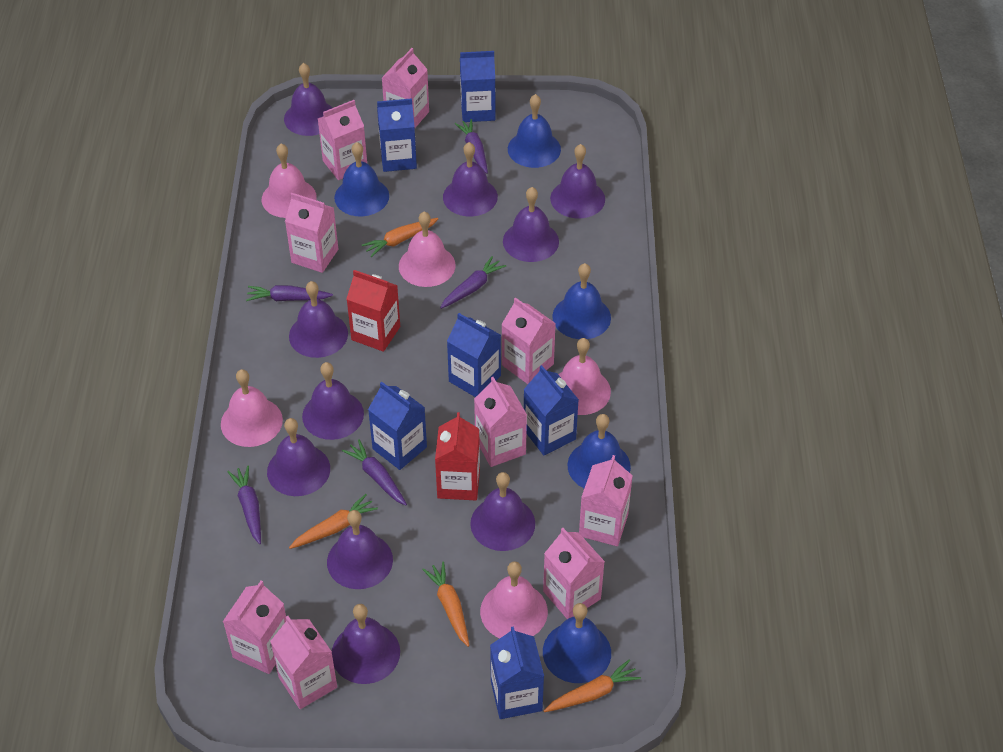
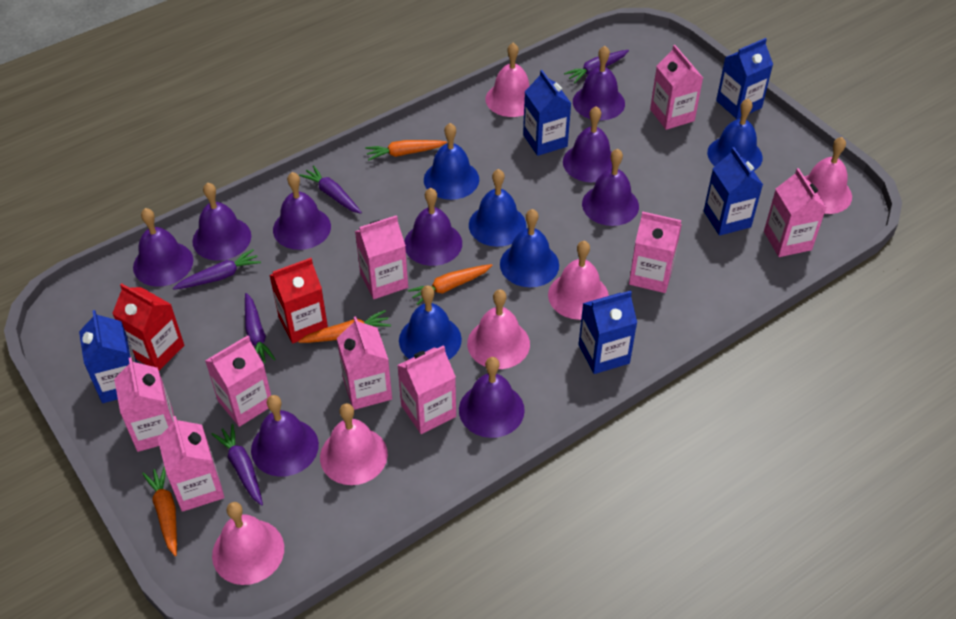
blue carton: 6 -> 5
pink bell: 5 -> 6
purple bell: 10 -> 9

